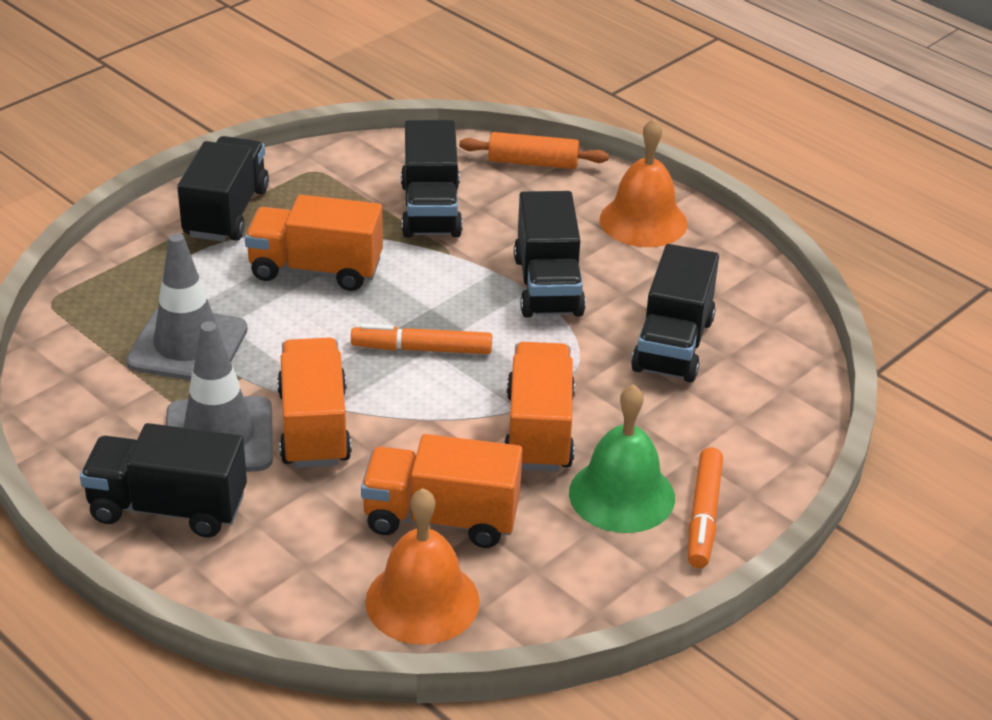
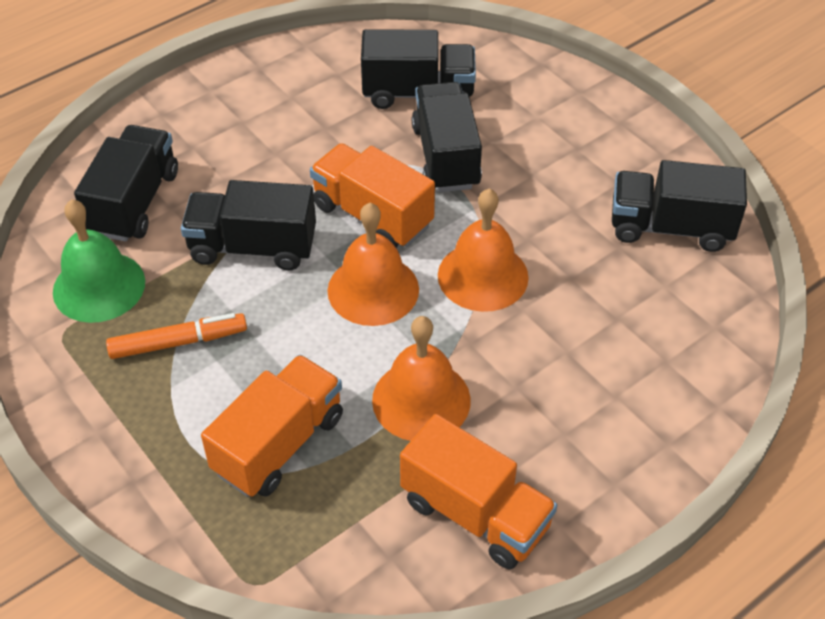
grey traffic cone: 2 -> 0
orange bell: 2 -> 3
orange marker: 2 -> 1
orange rolling pin: 1 -> 0
orange truck: 4 -> 3

